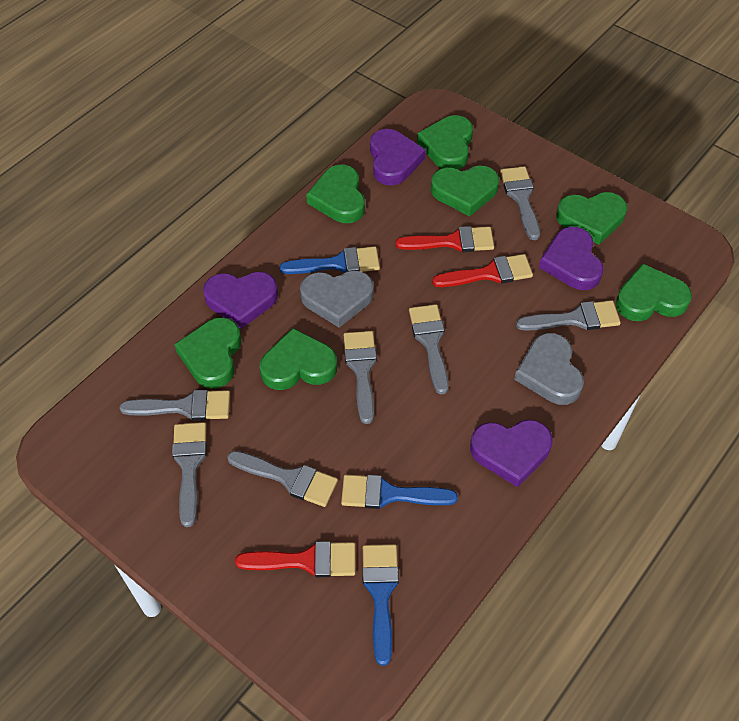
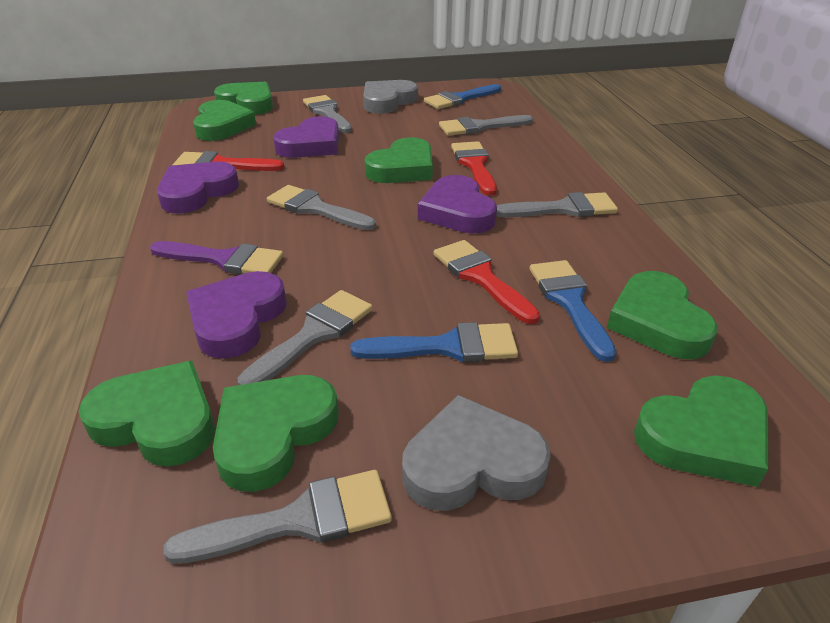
grey brush: 7 -> 6
purple brush: 0 -> 1

